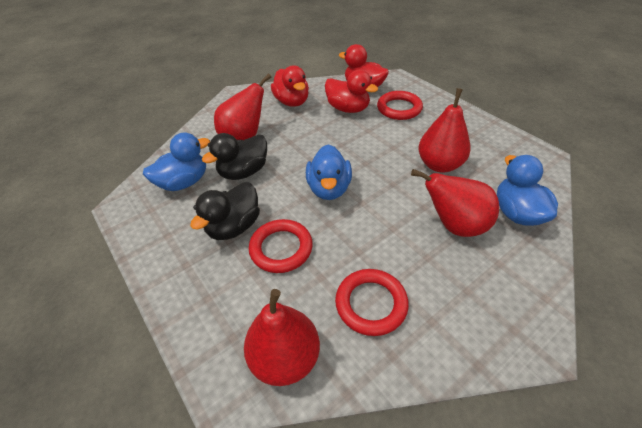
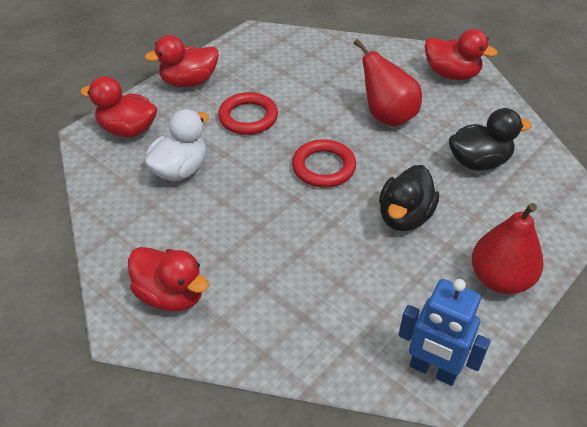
blue duck: 3 -> 0
blue robot: 0 -> 1
red duck: 3 -> 4
red pear: 4 -> 2
red ring: 3 -> 2
white duck: 0 -> 1

